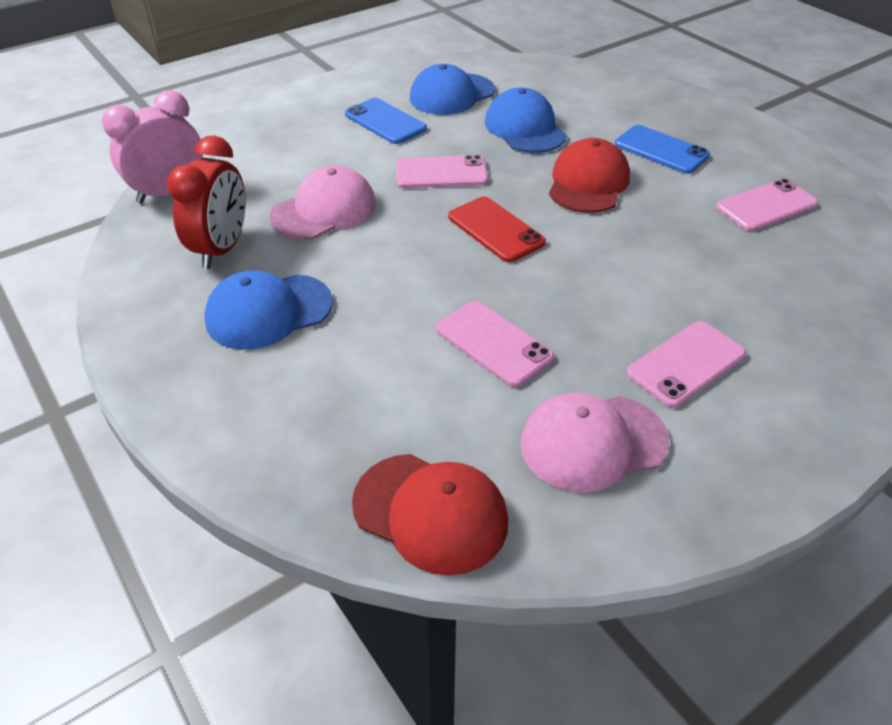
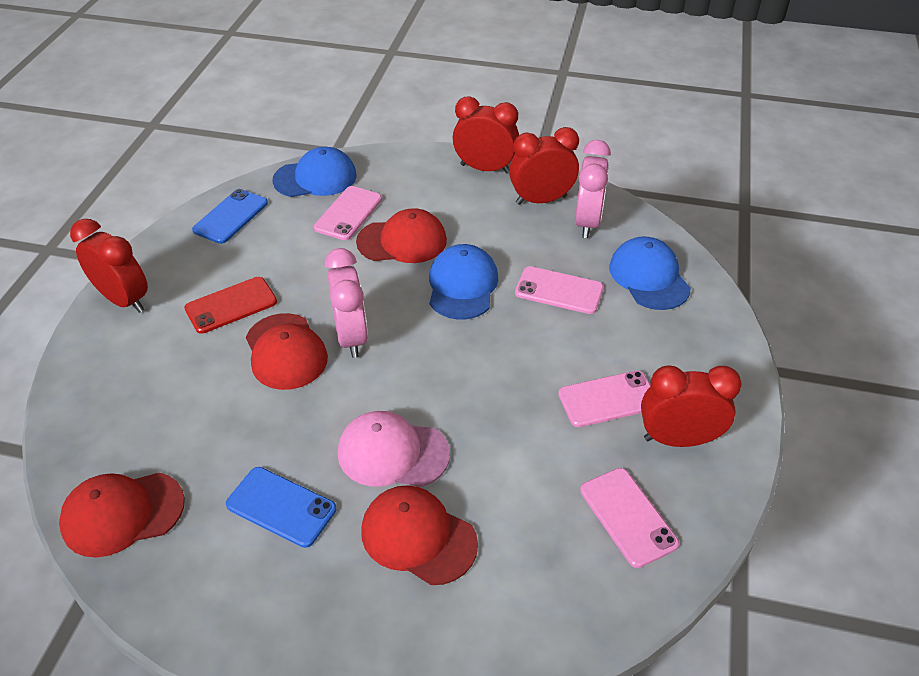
pink cap: 2 -> 1
pink clock: 1 -> 2
red cap: 2 -> 4
red clock: 1 -> 4

